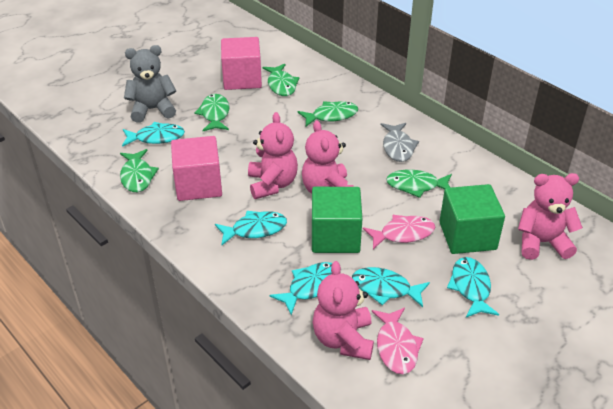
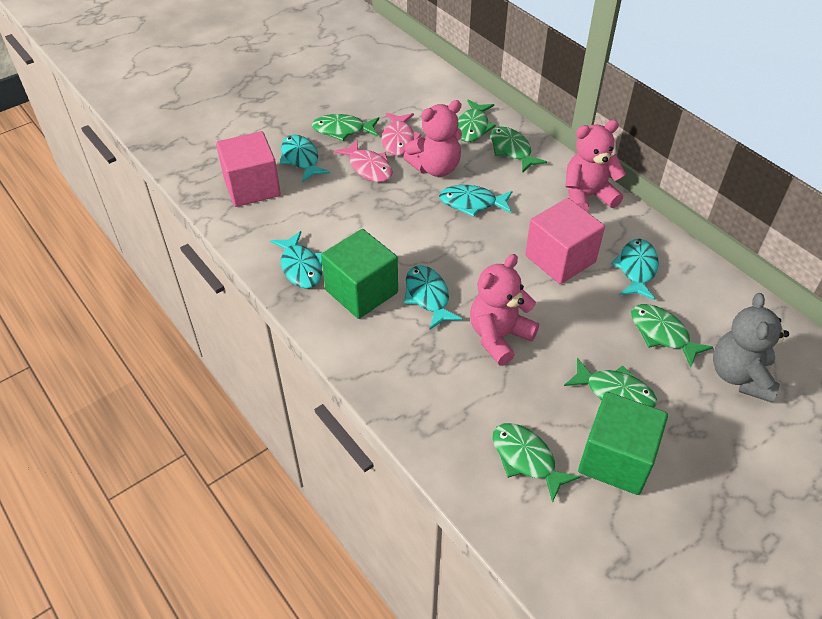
green fish: 5 -> 6
grey fish: 1 -> 0
pink teddy bear: 4 -> 3

